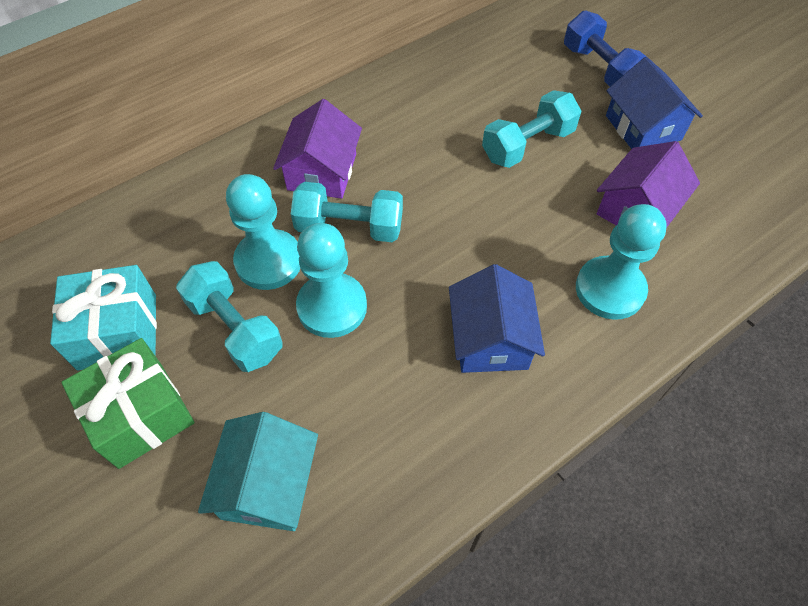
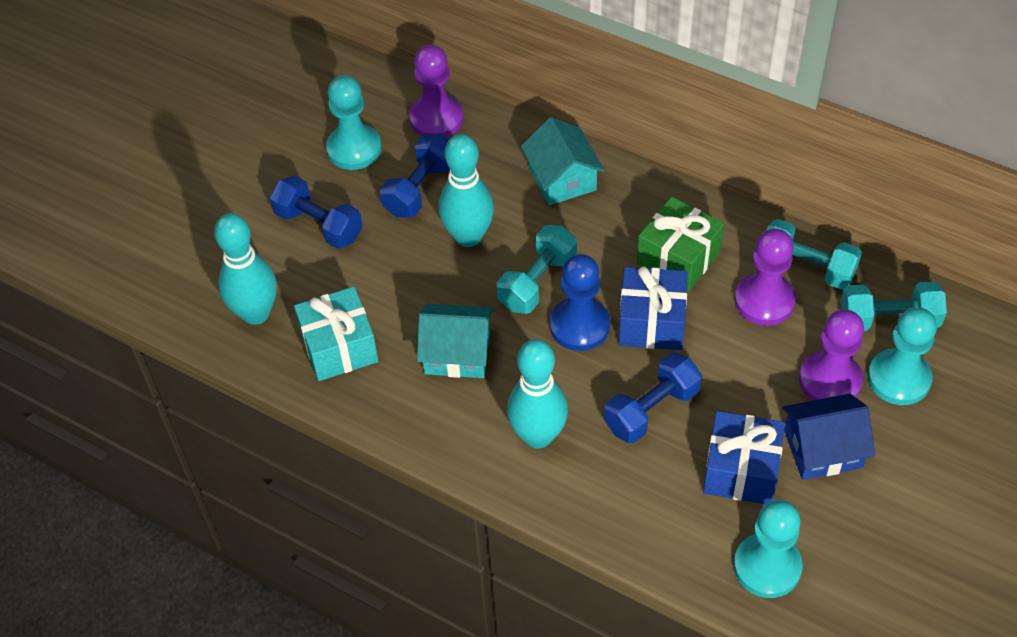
blue dumbbell: 1 -> 3
blue gift: 0 -> 2
blue house: 2 -> 1
blue pawn: 0 -> 1
purple house: 2 -> 0
purple pawn: 0 -> 3
turquoise bowling pin: 0 -> 3
turquoise house: 1 -> 2

